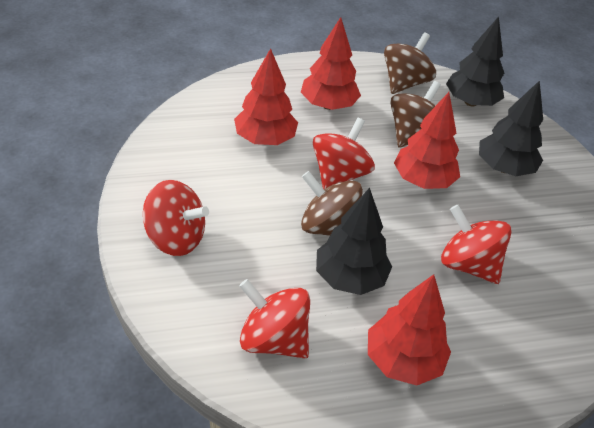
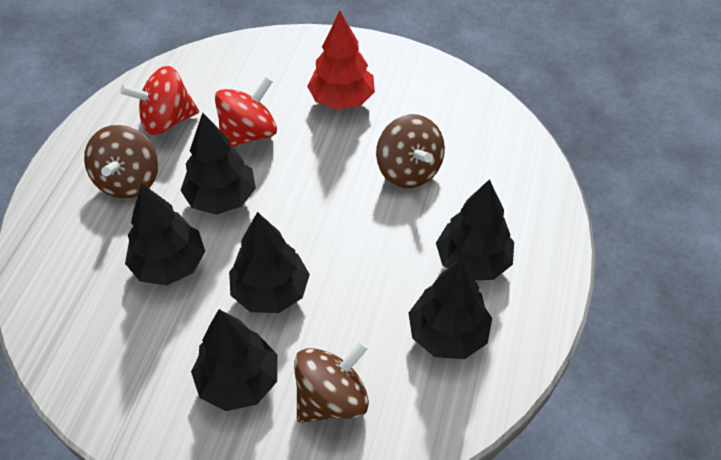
black tree: 3 -> 6
red spinning top: 4 -> 2
red tree: 4 -> 1

